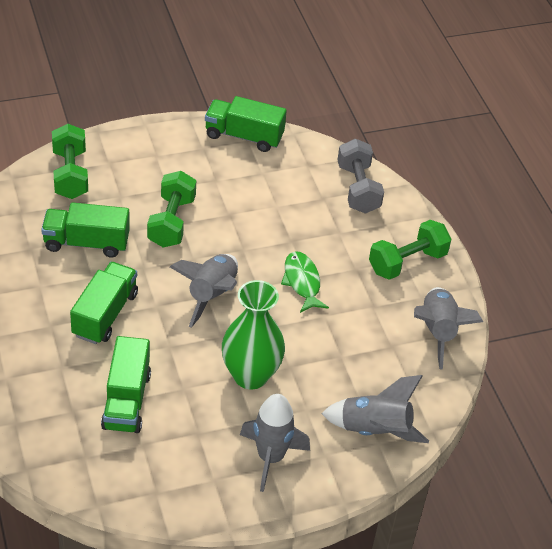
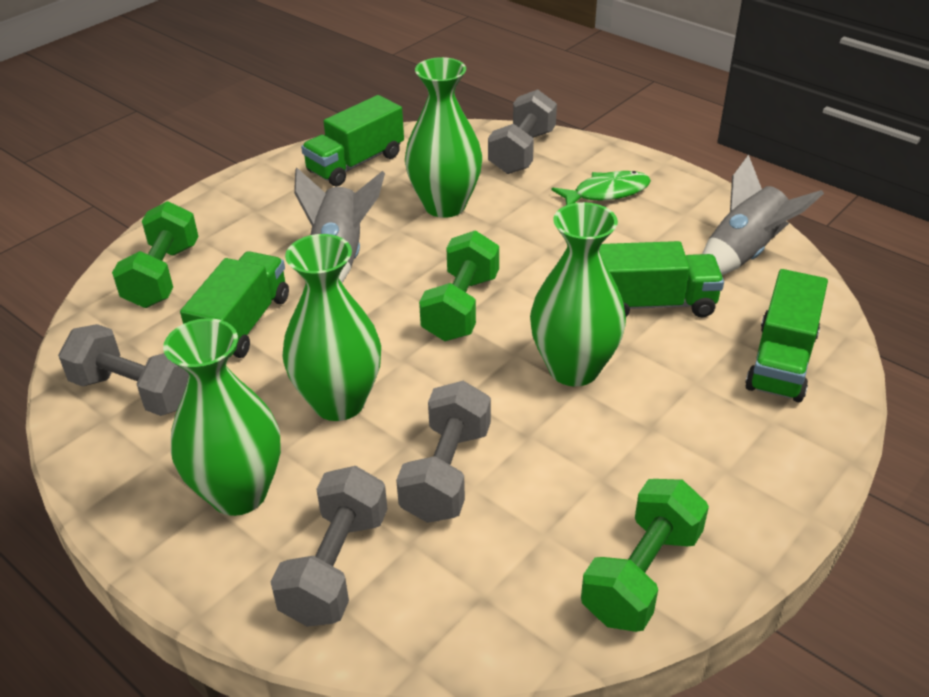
green vase: 1 -> 4
grey dumbbell: 1 -> 4
grey rocket: 4 -> 2

